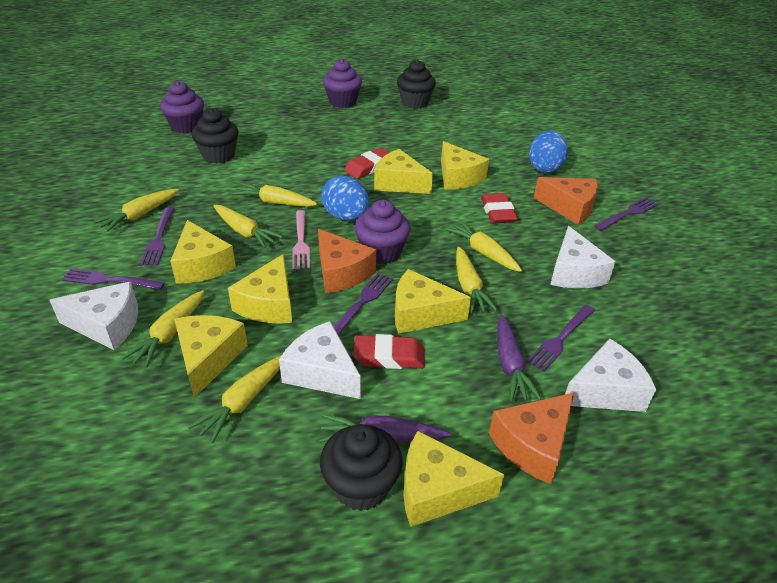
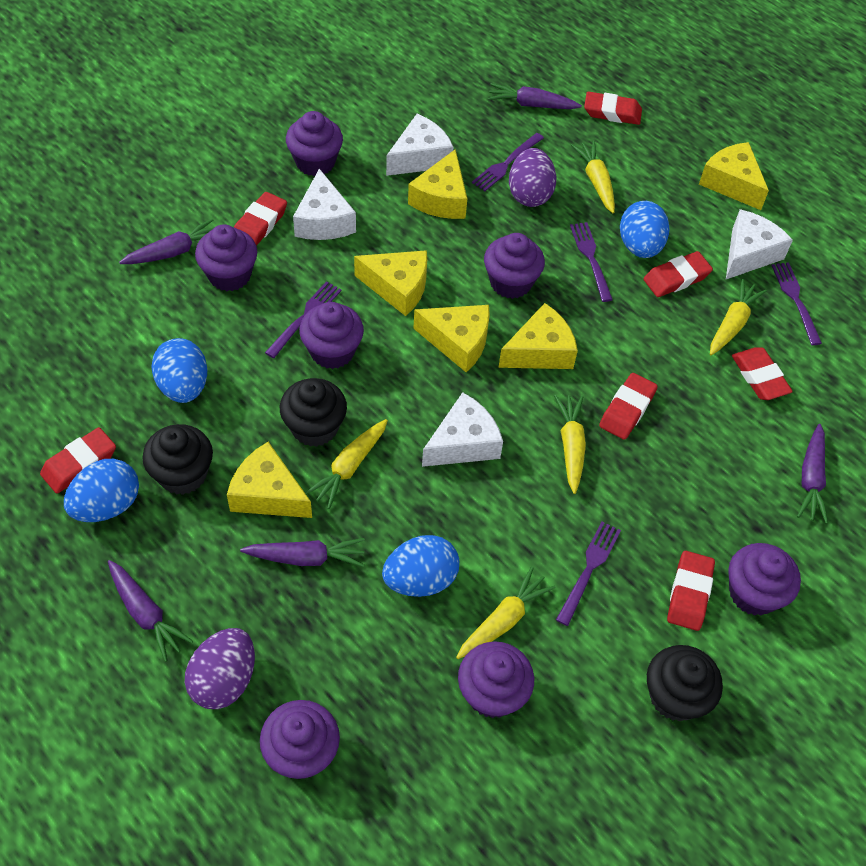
blue egg: 2 -> 4
orange cheese: 3 -> 0
pink fork: 1 -> 0
purple carrot: 2 -> 5
purple cupcake: 3 -> 7
purple egg: 0 -> 2
red eraser: 3 -> 7
yellow carrot: 7 -> 5
yellow cheese: 7 -> 6

